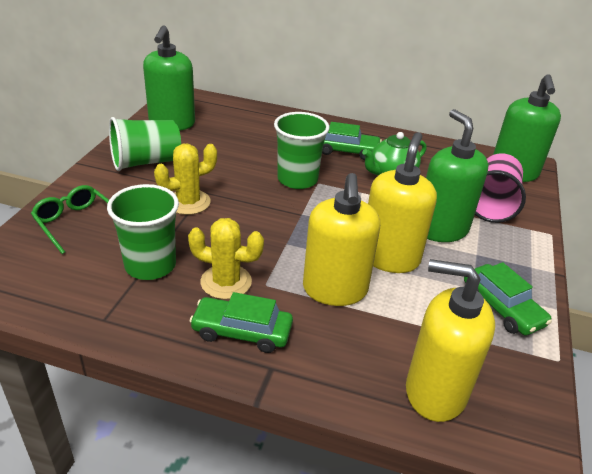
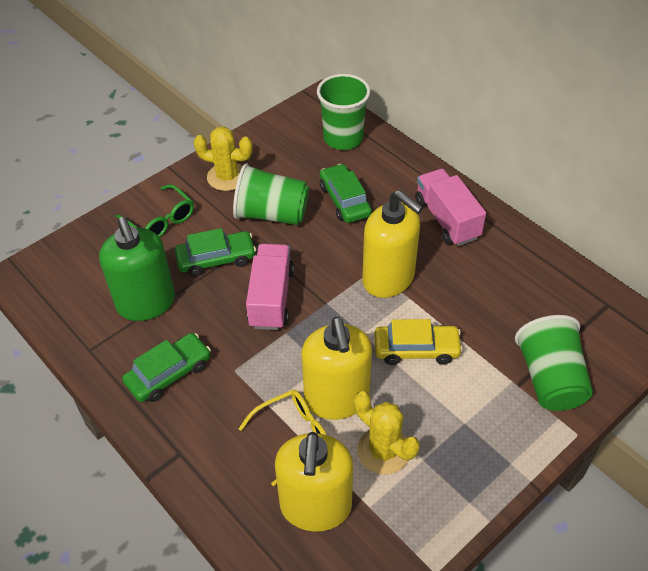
green soap dispenser: 3 -> 1
green teapot: 1 -> 0
pink cup: 1 -> 0
pink truck: 0 -> 2
yellow car: 0 -> 1
yellow glasses: 0 -> 1

